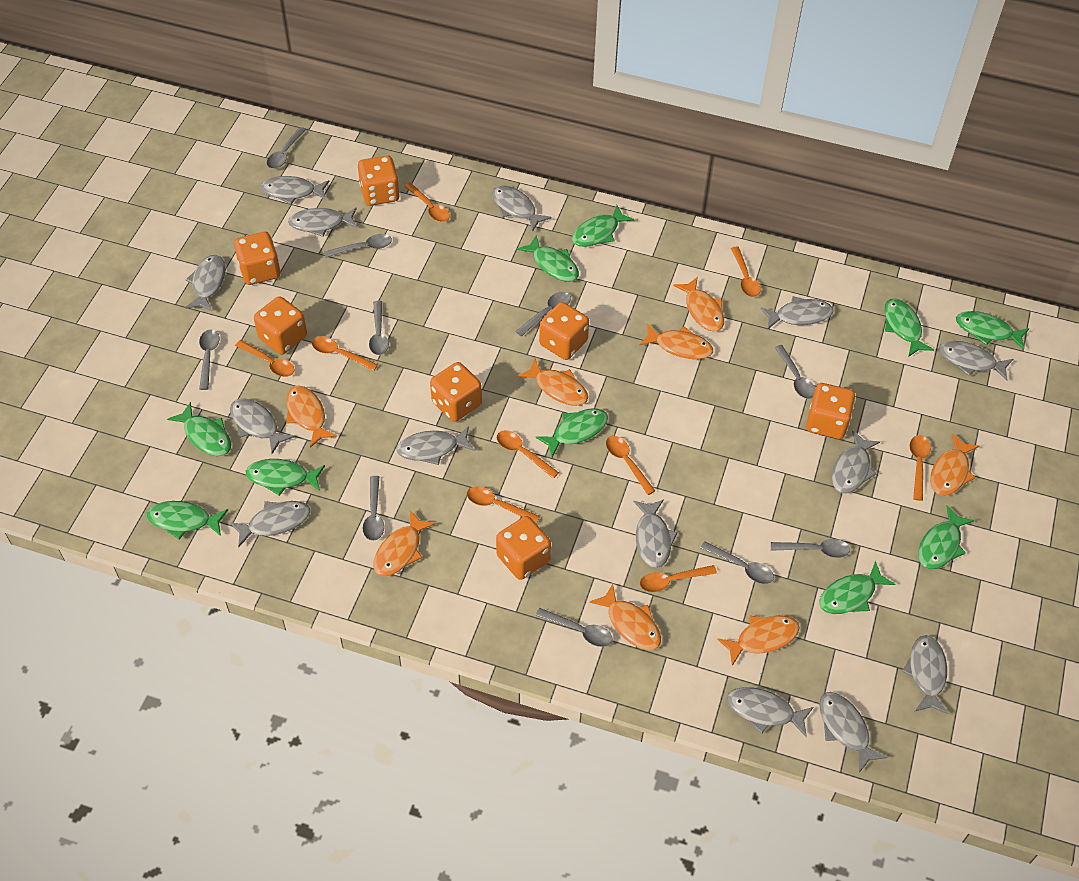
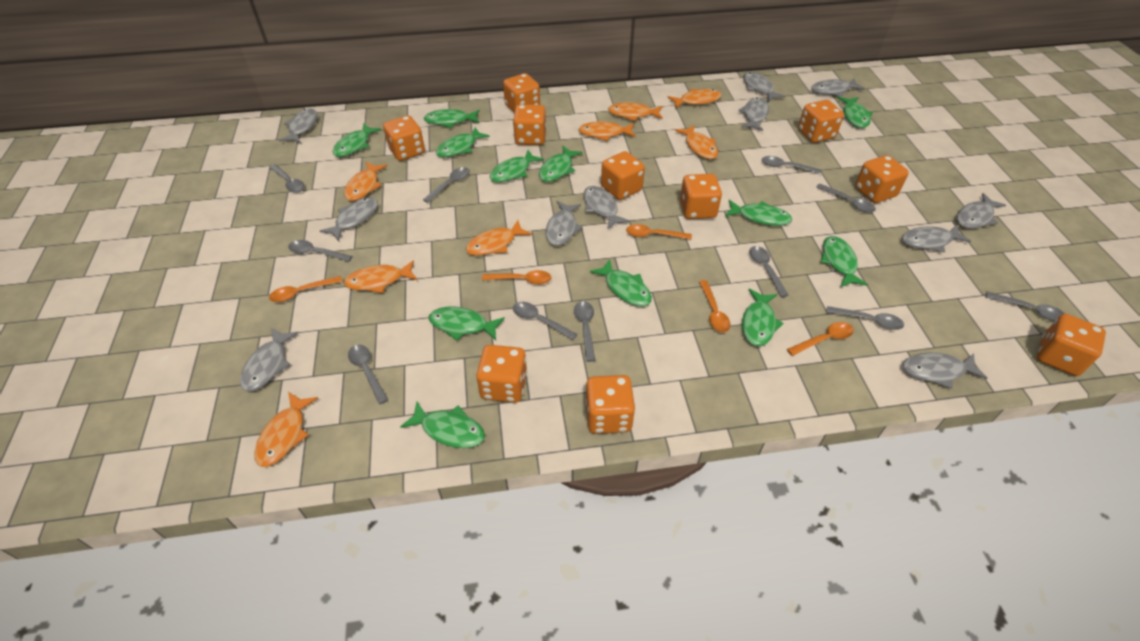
green fish: 10 -> 12
grey fish: 14 -> 11
grey spoon: 10 -> 11
orange dice: 7 -> 10
orange spoon: 9 -> 5

